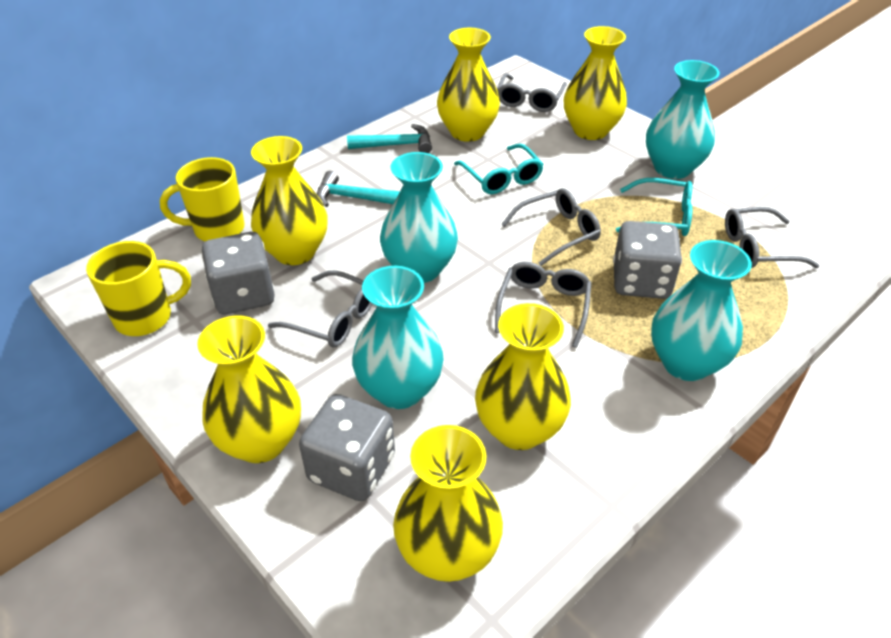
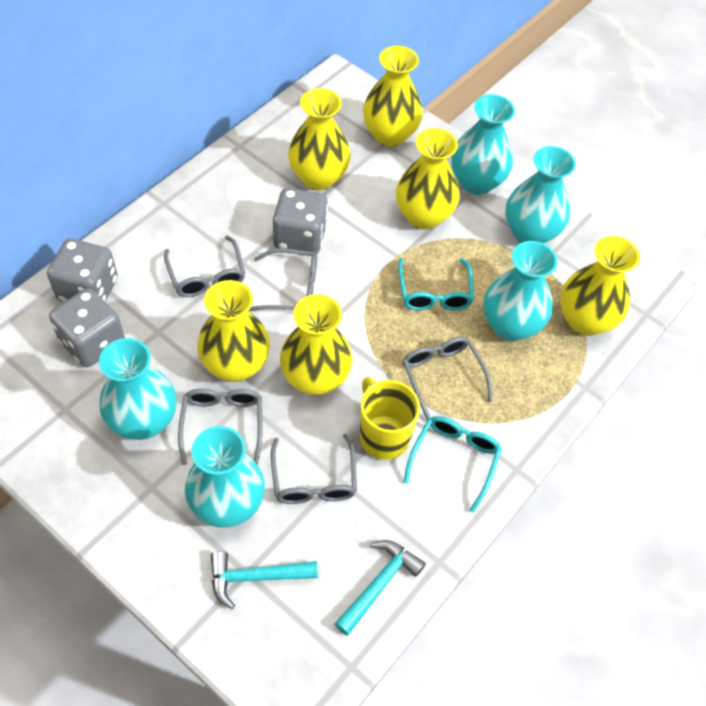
turquoise vase: 4 -> 5
yellow mug: 2 -> 1

